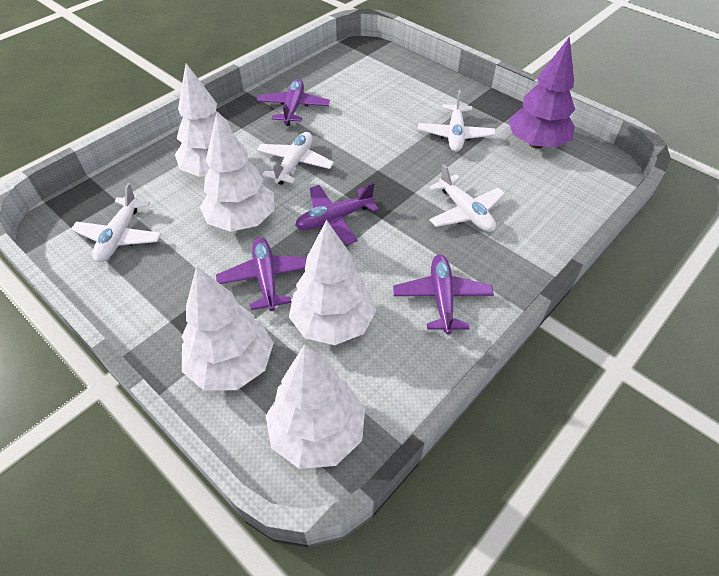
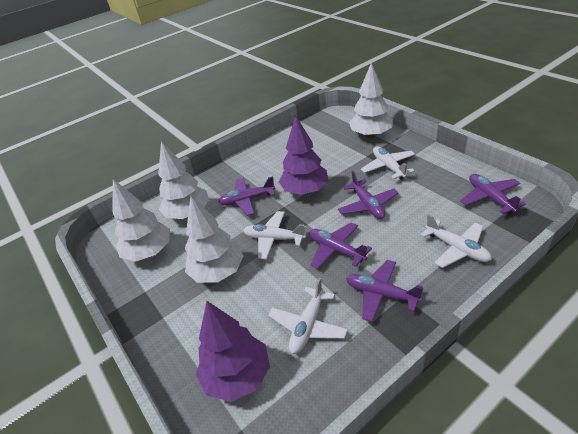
purple plane: 4 -> 5
purple tree: 1 -> 2
white tree: 5 -> 4

